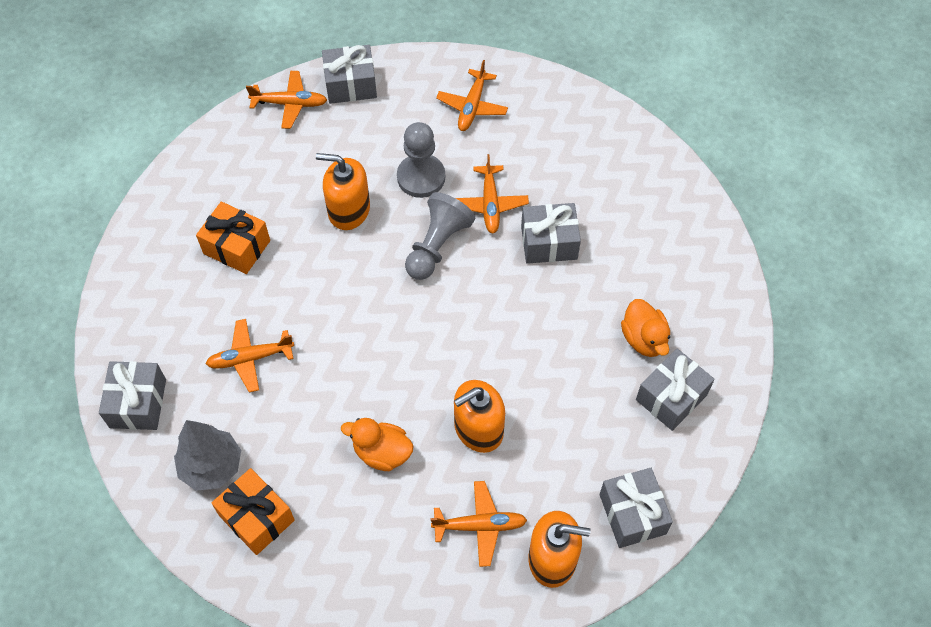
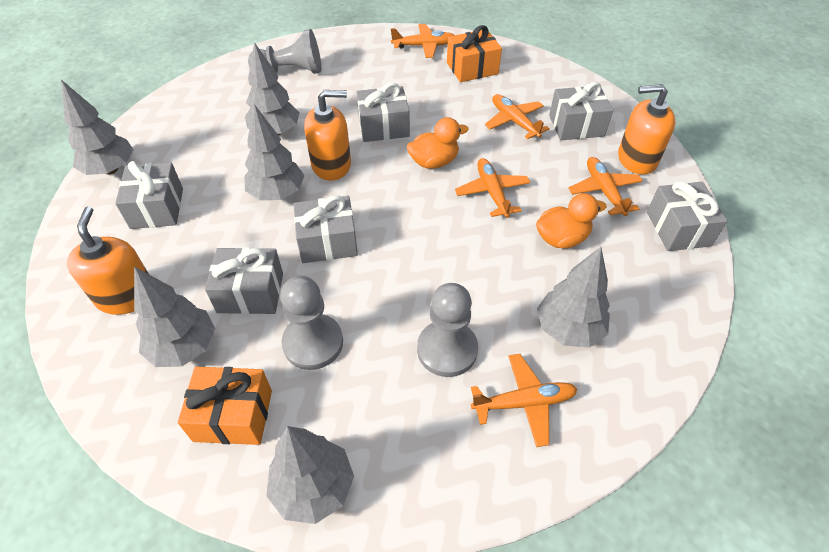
grey gift: 5 -> 6
grey pawn: 2 -> 3
grey tree: 1 -> 6

